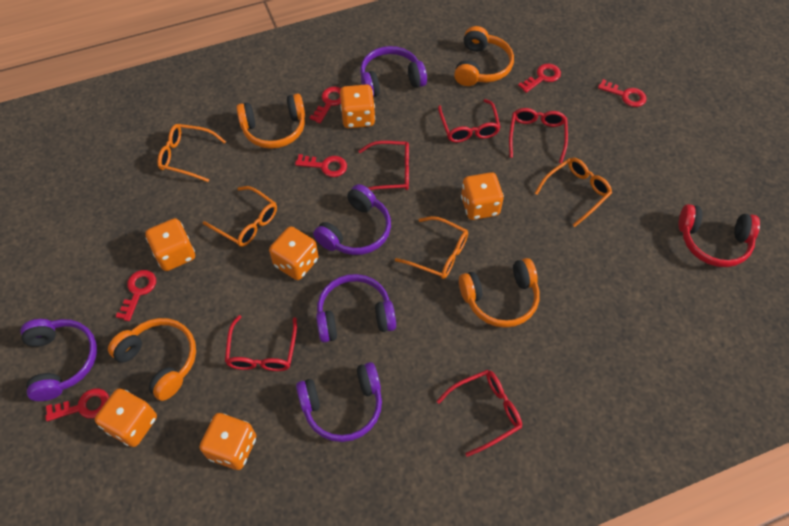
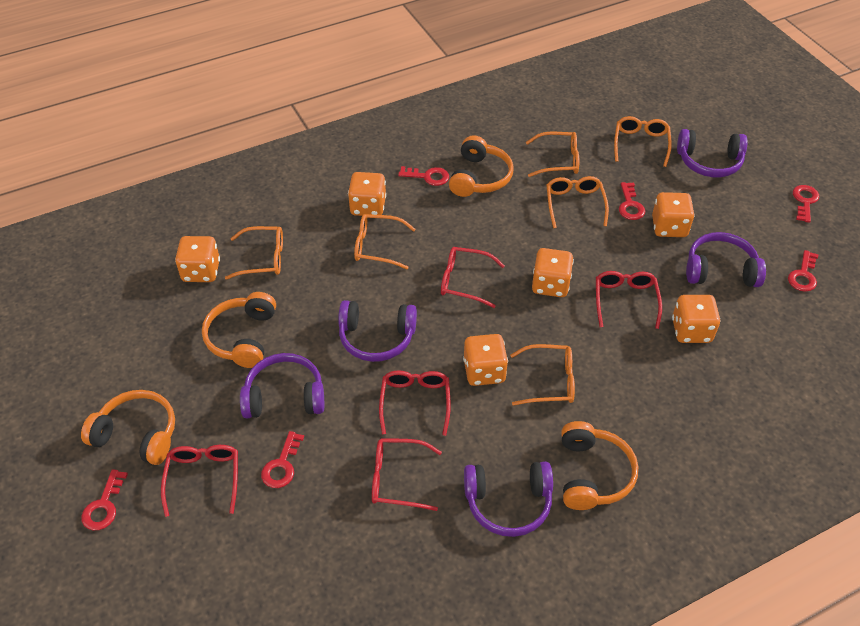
orange glasses: 4 -> 6
red headphones: 1 -> 0

